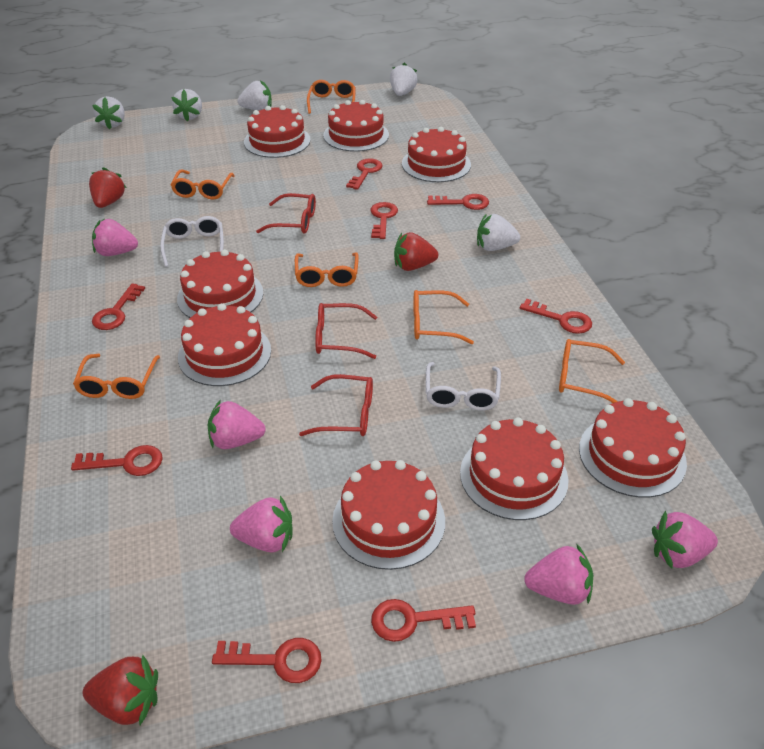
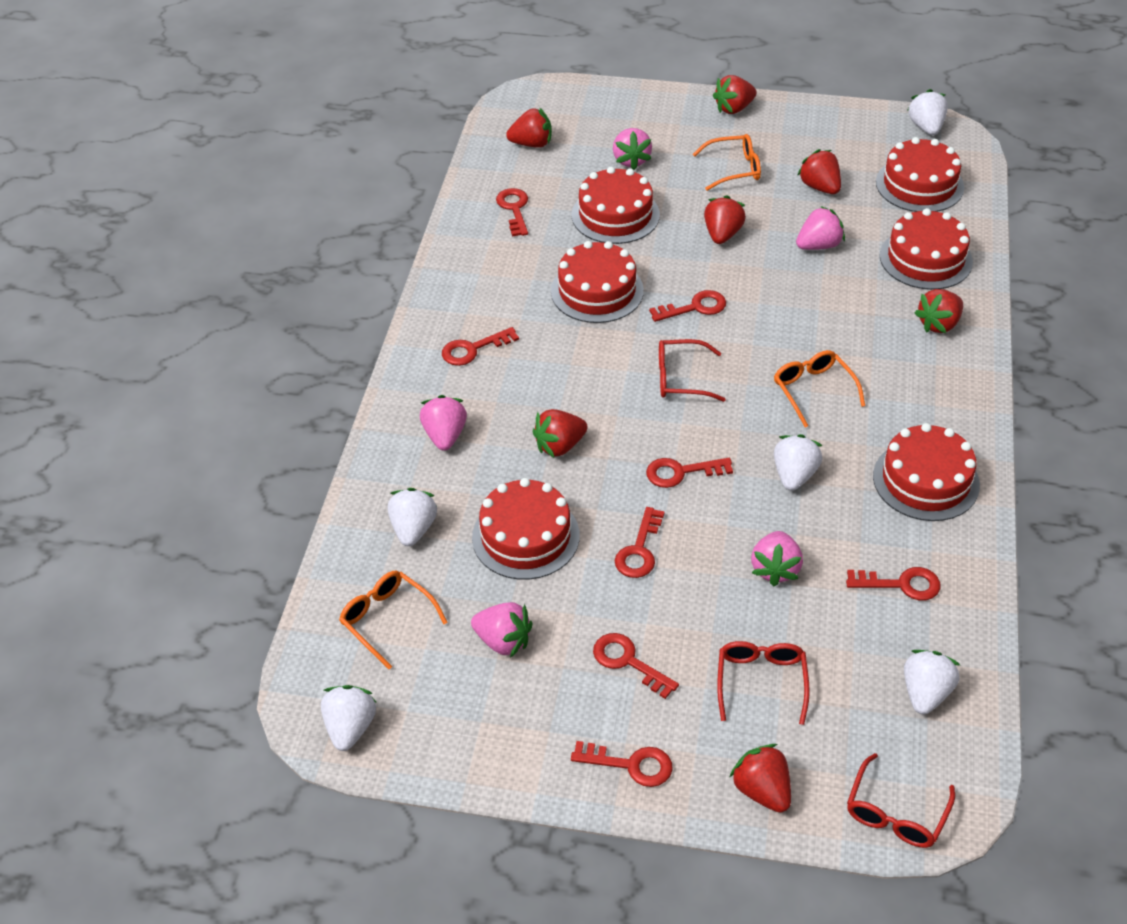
orange glasses: 6 -> 3
red cake: 8 -> 6
red strawberry: 3 -> 7
white glasses: 2 -> 0

